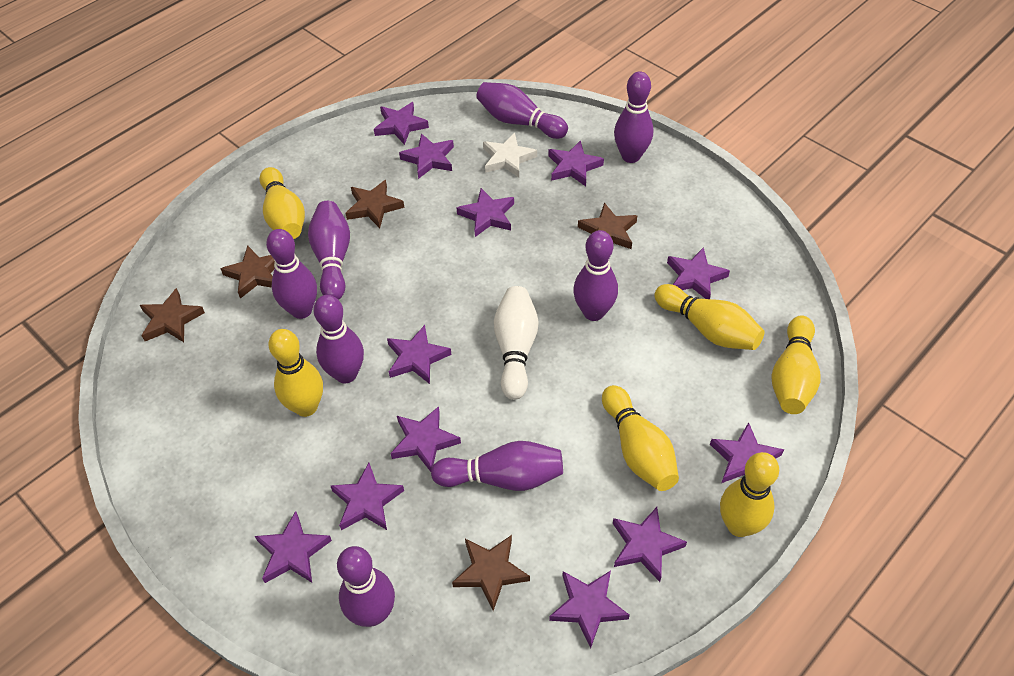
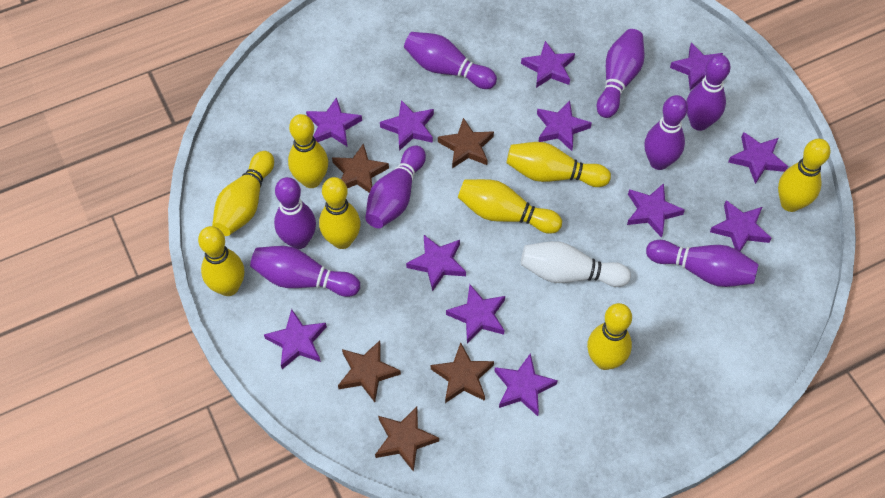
white star: 1 -> 0
yellow bowling pin: 6 -> 8

